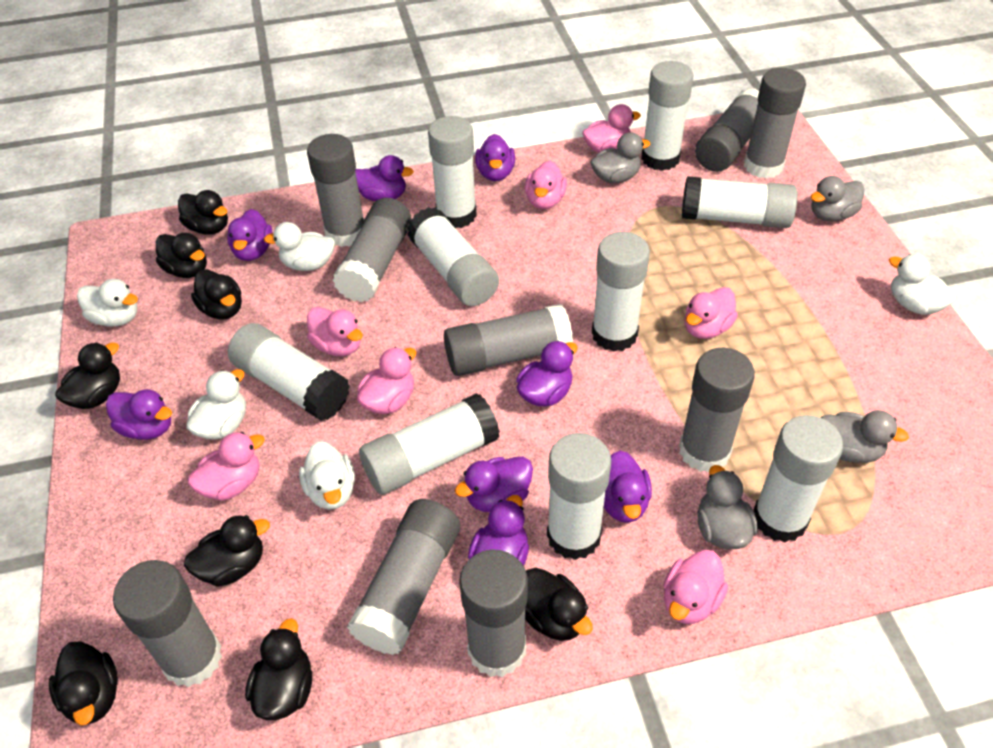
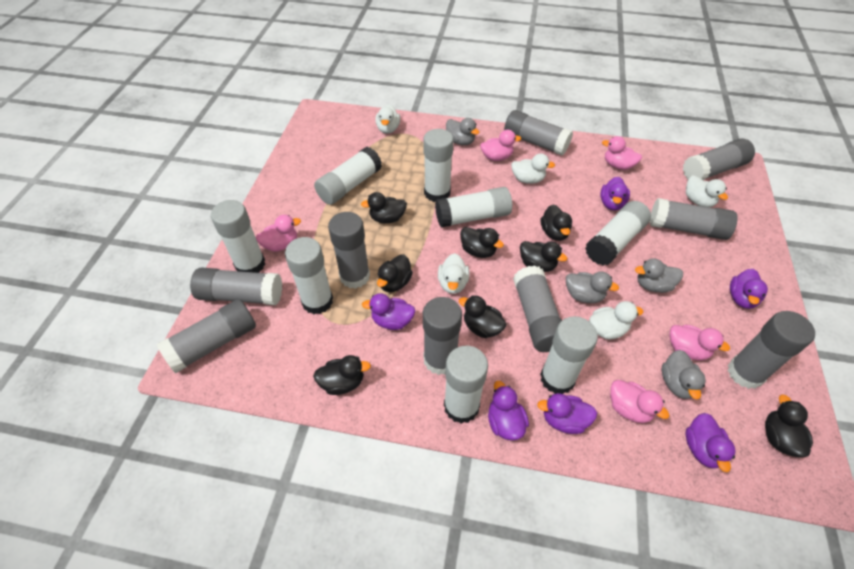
pink duck: 7 -> 5
purple duck: 8 -> 6
white glue stick: 9 -> 8

